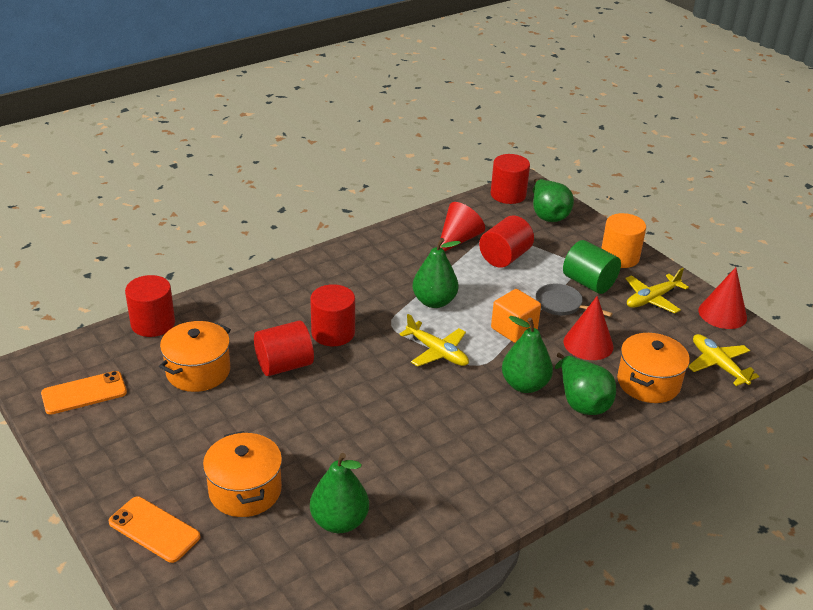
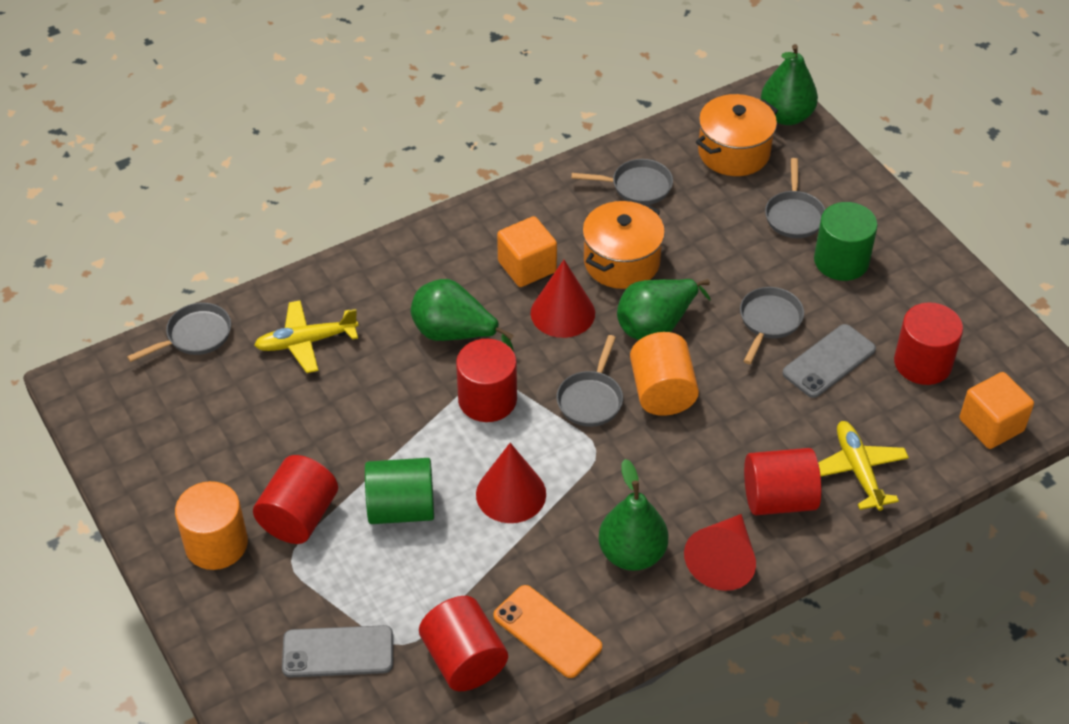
green cylinder: 1 -> 2
green pear: 5 -> 4
grey pan: 1 -> 5
grey phone: 0 -> 2
orange cube: 1 -> 2
orange cylinder: 1 -> 2
orange phone: 2 -> 1
orange pot: 3 -> 2
yellow plane: 3 -> 2

